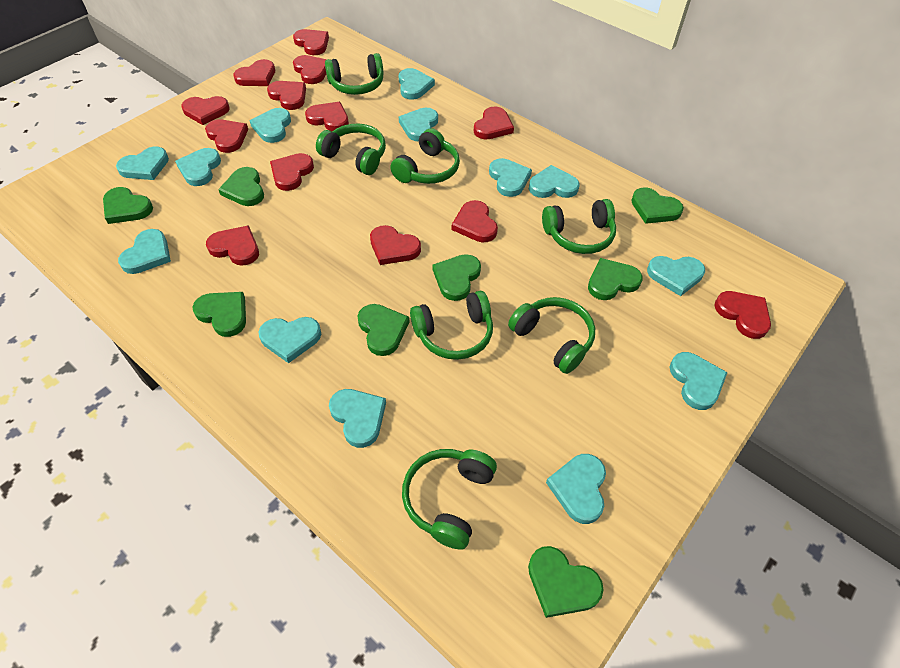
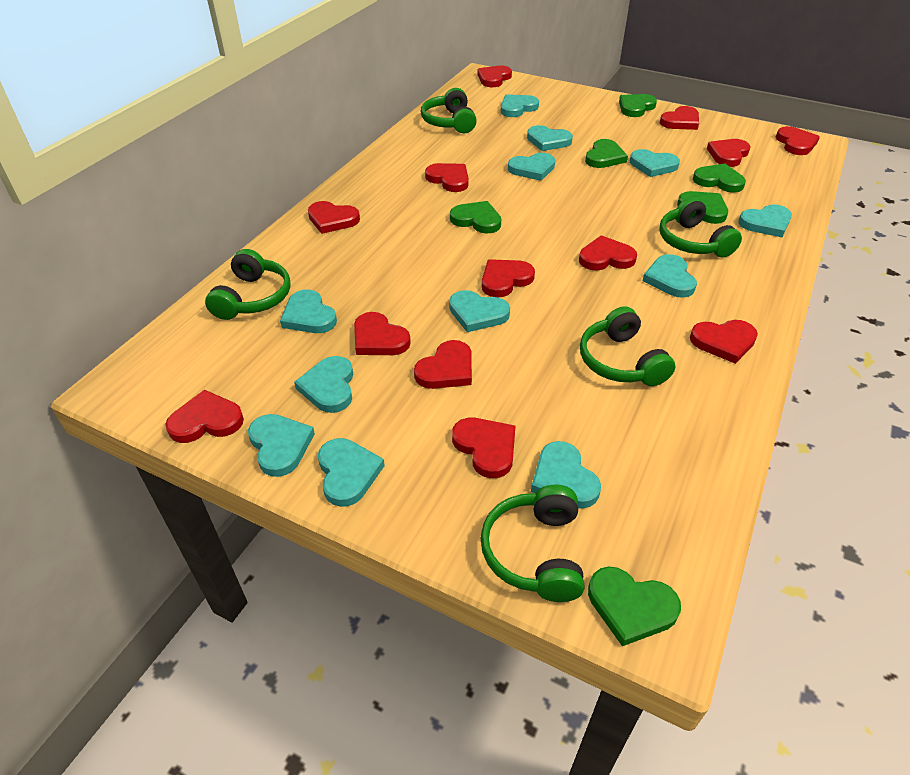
green headphones: 7 -> 5
green heart: 8 -> 6
turquoise heart: 13 -> 12

